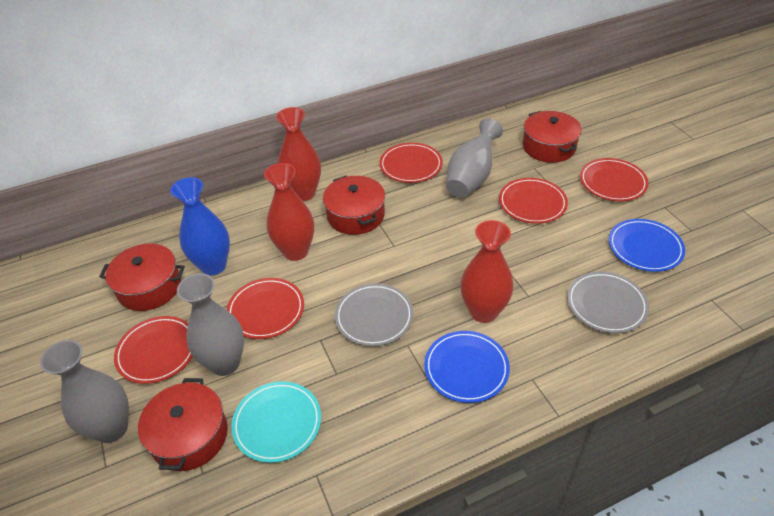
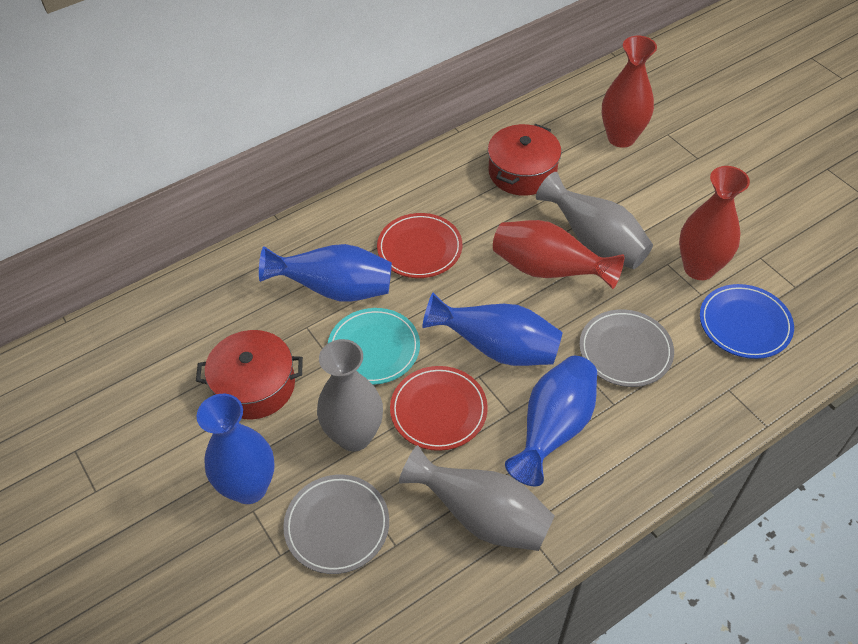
blue plate: 2 -> 1
blue vase: 1 -> 4
red plate: 5 -> 2
red pot: 4 -> 2

